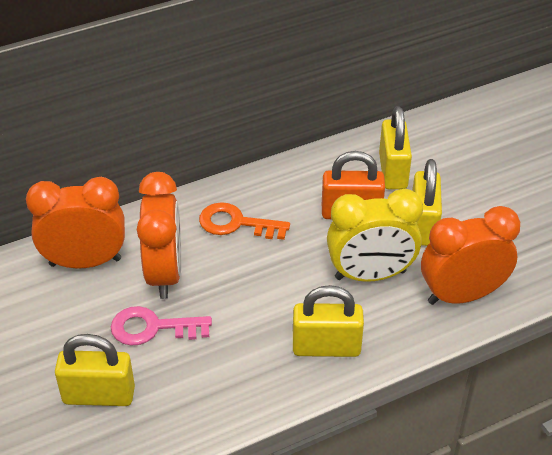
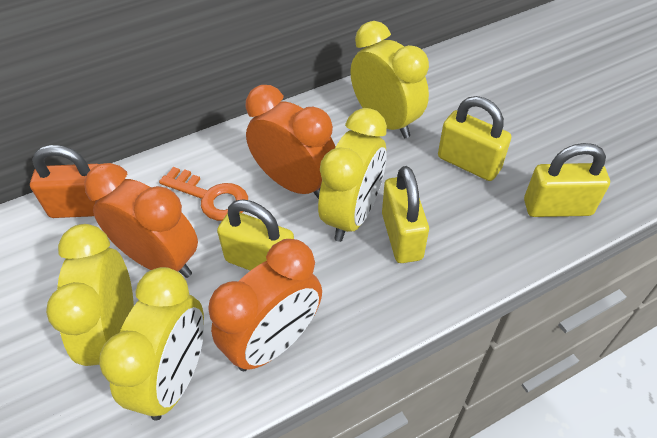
pink key: 1 -> 0
yellow clock: 1 -> 4

